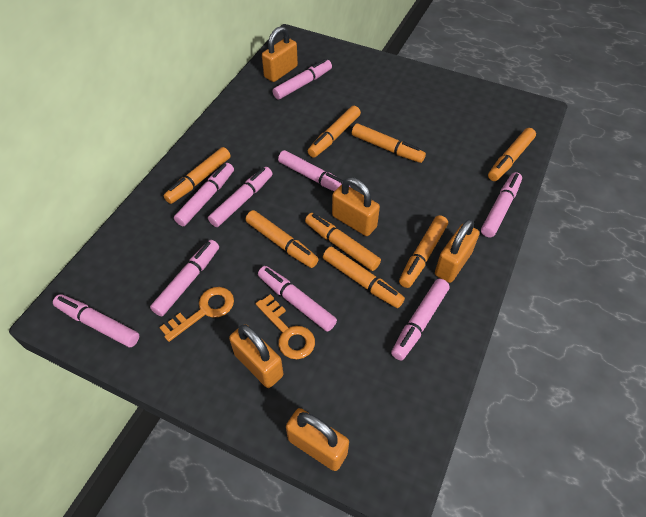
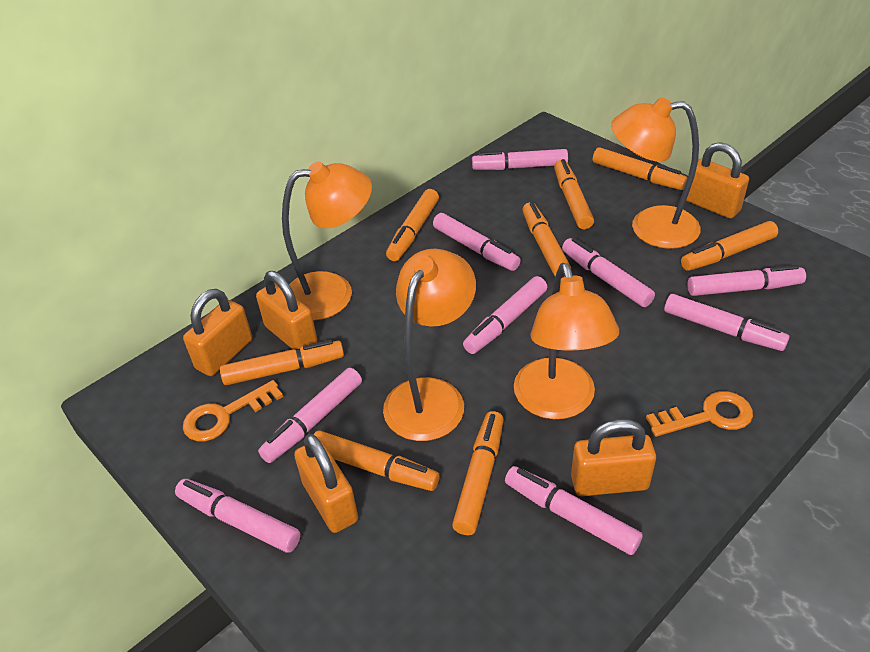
orange lamp: 0 -> 4

